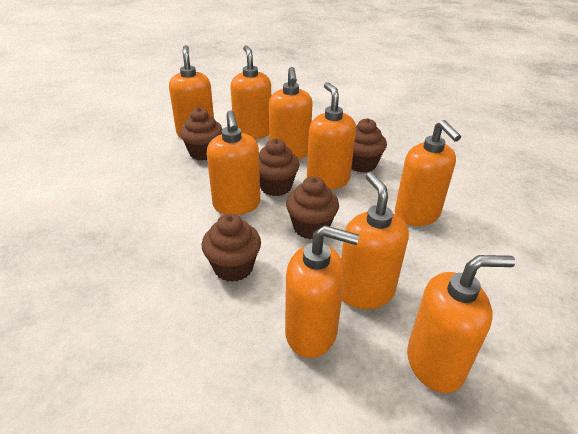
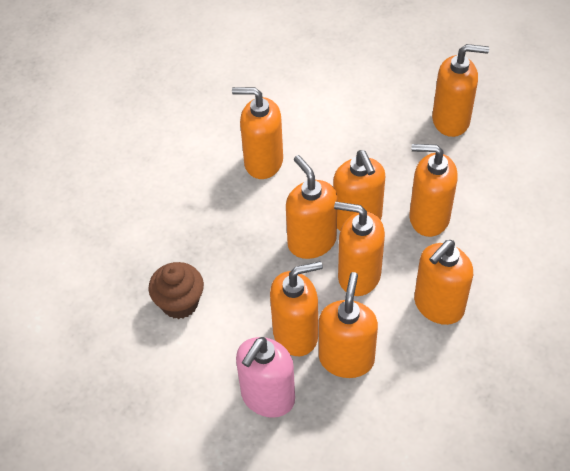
brown cupcake: 5 -> 1
pink soap dispenser: 0 -> 1

